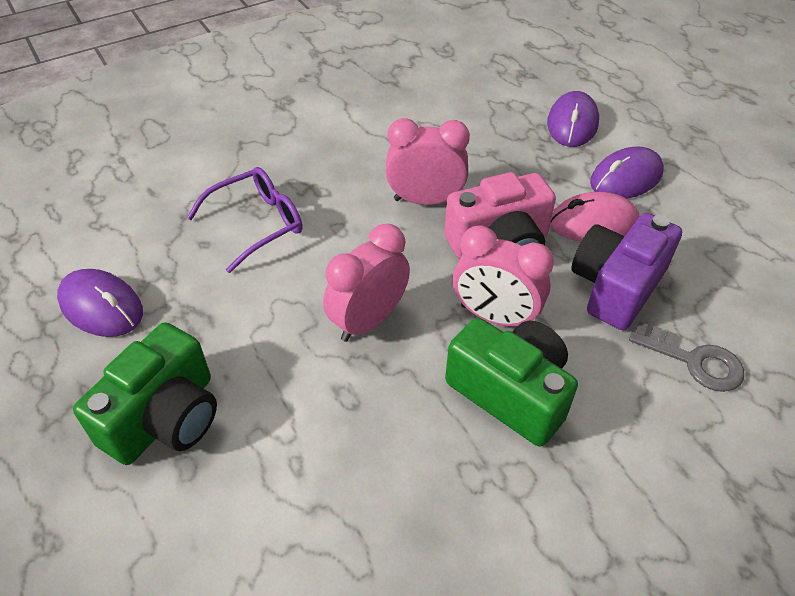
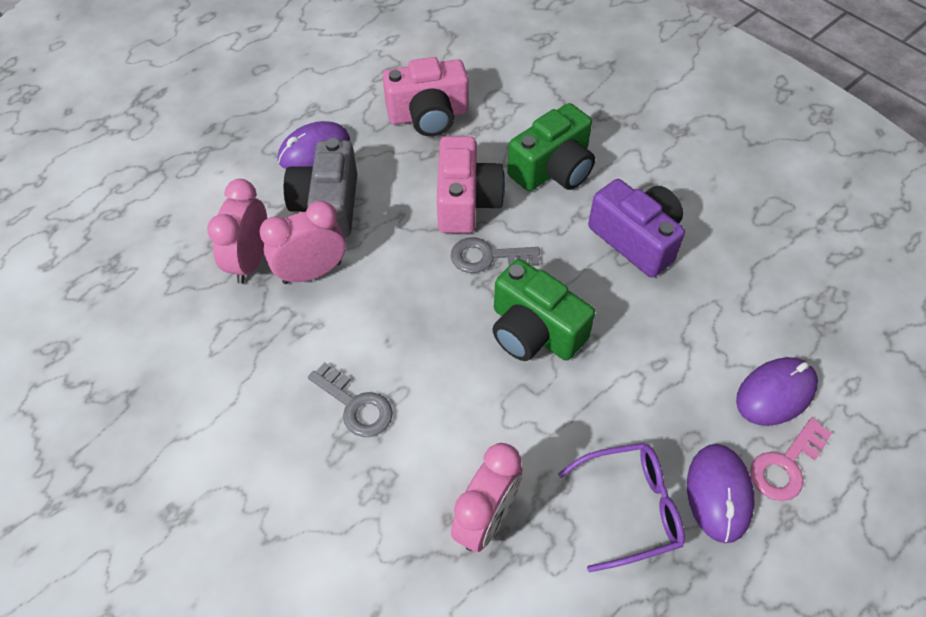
grey camera: 0 -> 1
grey key: 1 -> 2
pink camera: 1 -> 2
pink key: 0 -> 1
pink mouse: 1 -> 0

